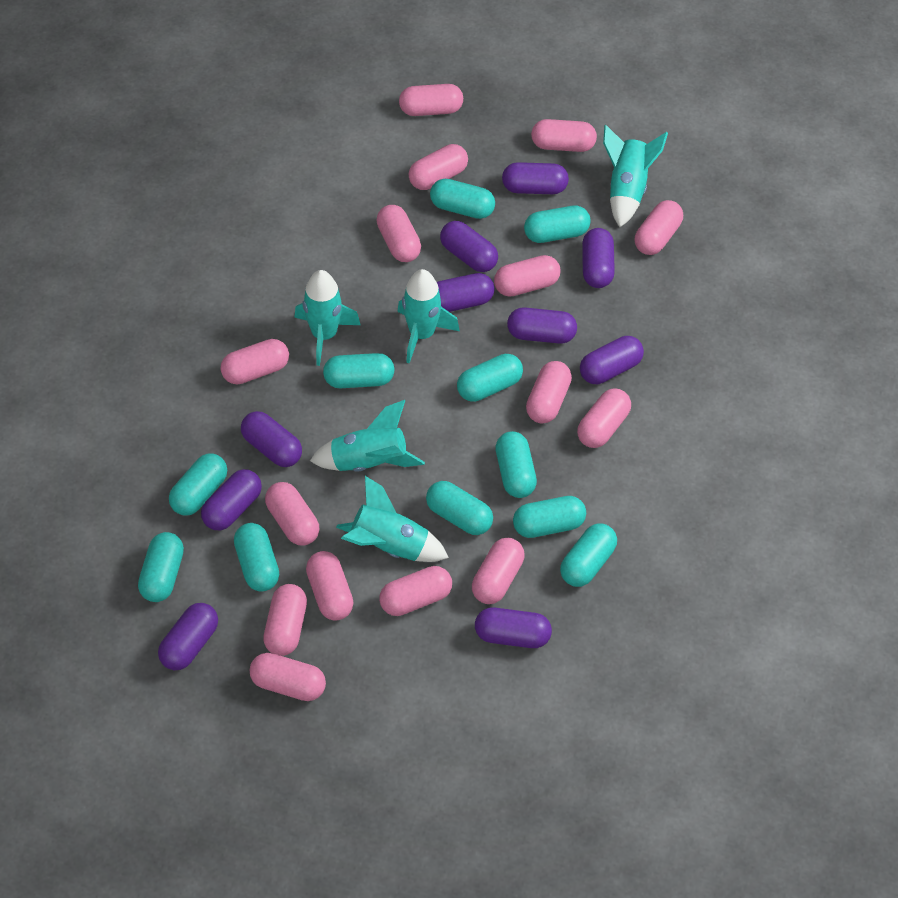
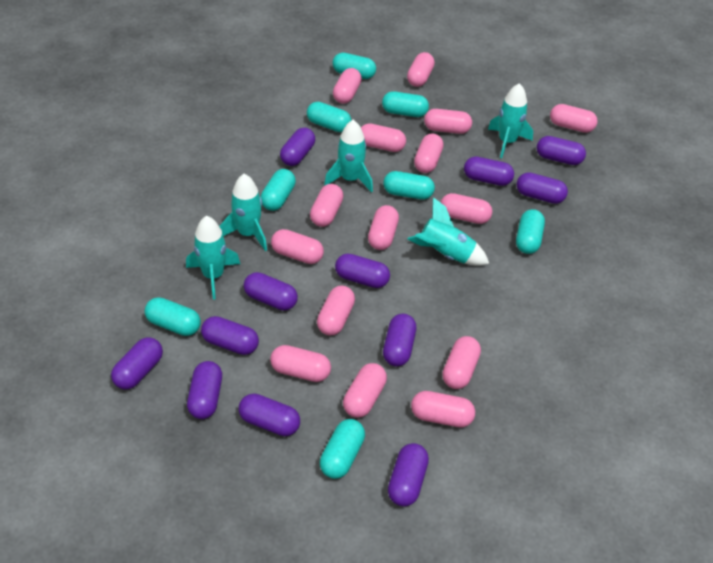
purple capsule: 10 -> 12
turquoise capsule: 11 -> 8

